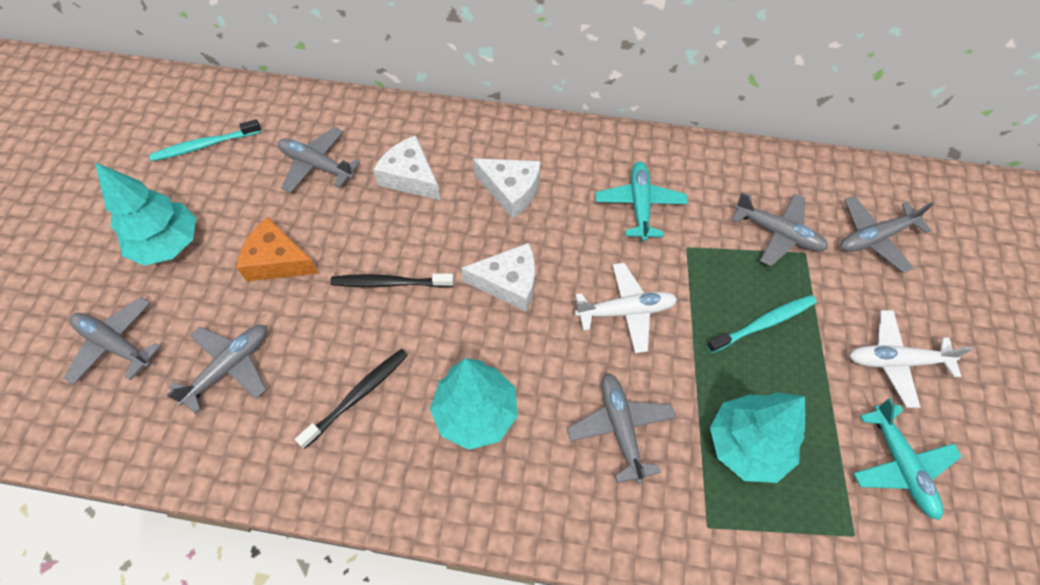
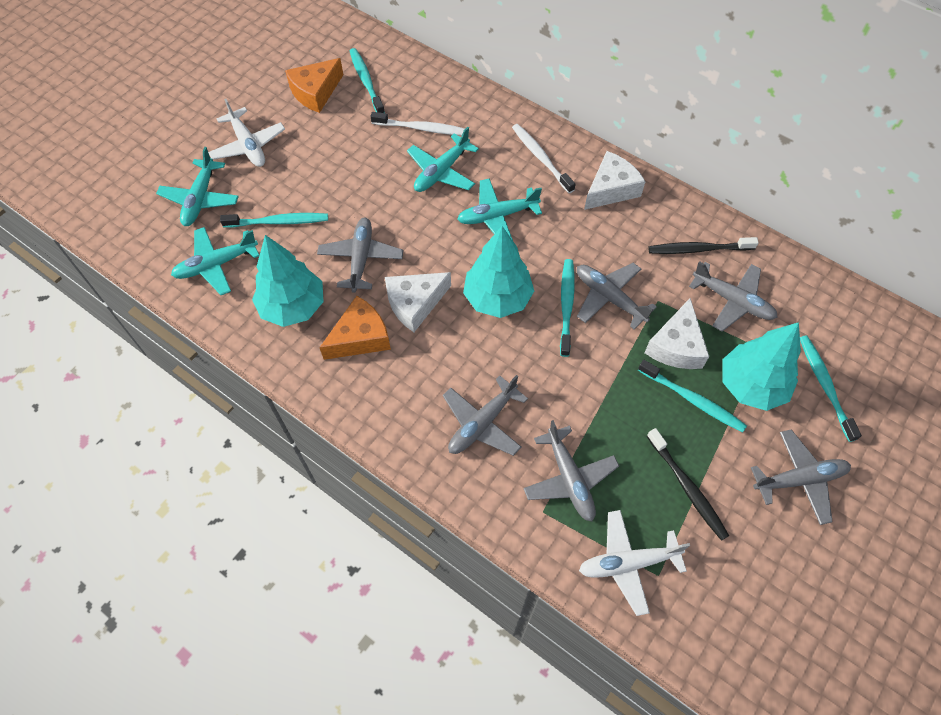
orange cheese: 1 -> 2
turquoise plane: 2 -> 4
turquoise toothbrush: 2 -> 5
white toothbrush: 0 -> 2

